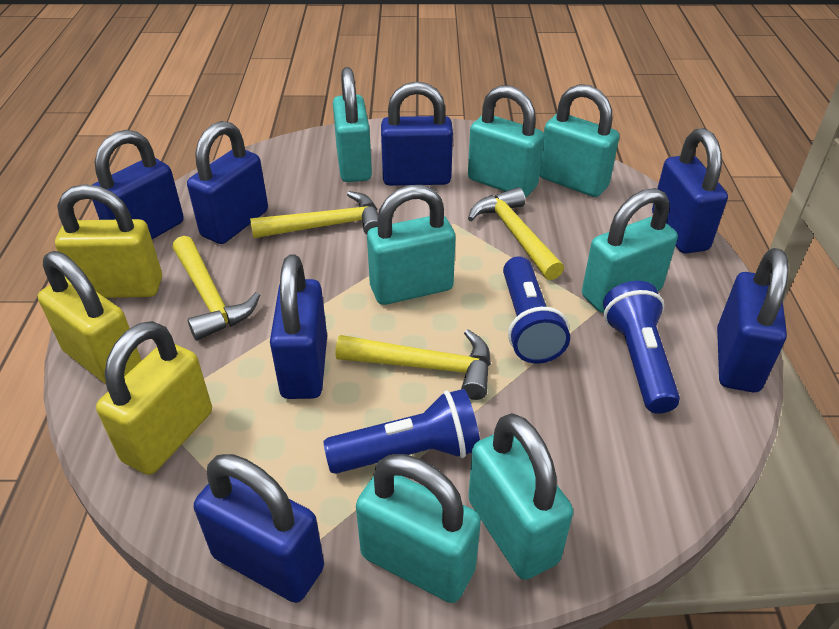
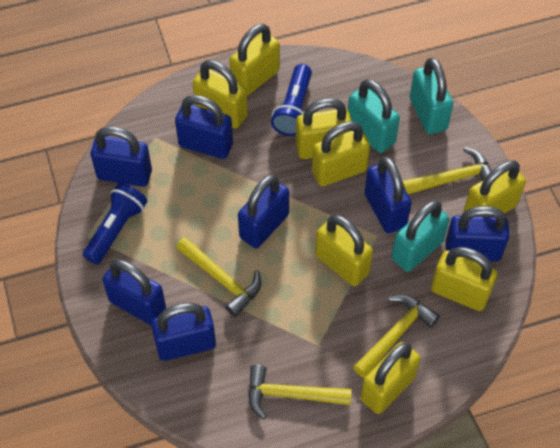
blue flashlight: 3 -> 2
turquoise padlock: 7 -> 3
yellow padlock: 3 -> 8

